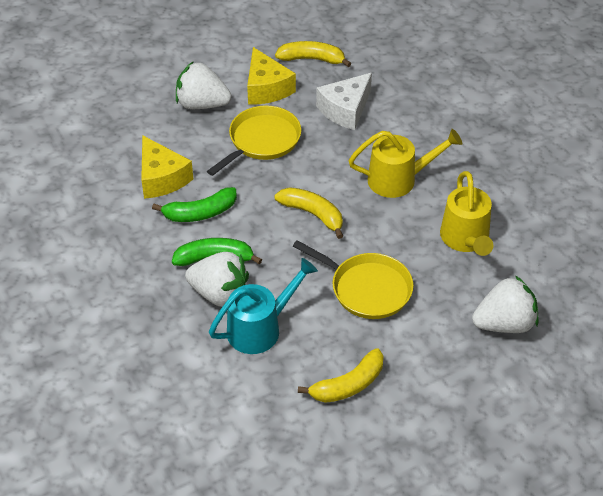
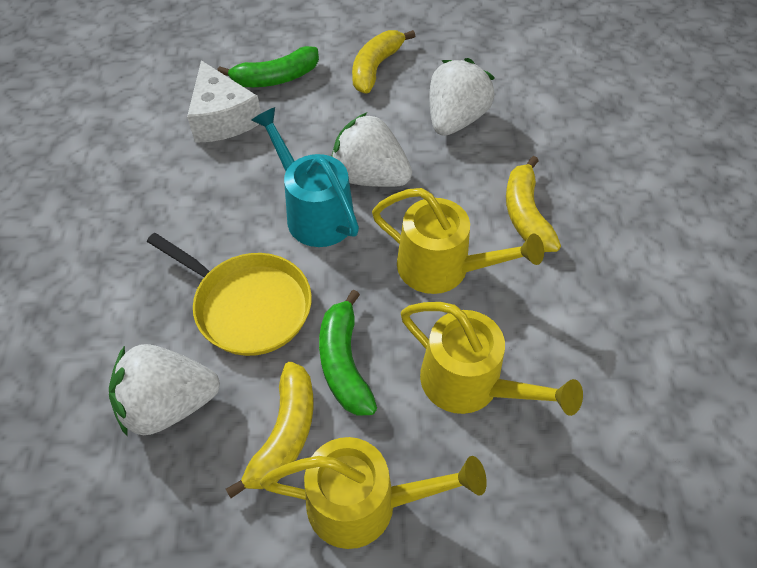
yellow cheese: 2 -> 0
yellow pan: 2 -> 1
yellow watering can: 2 -> 3

